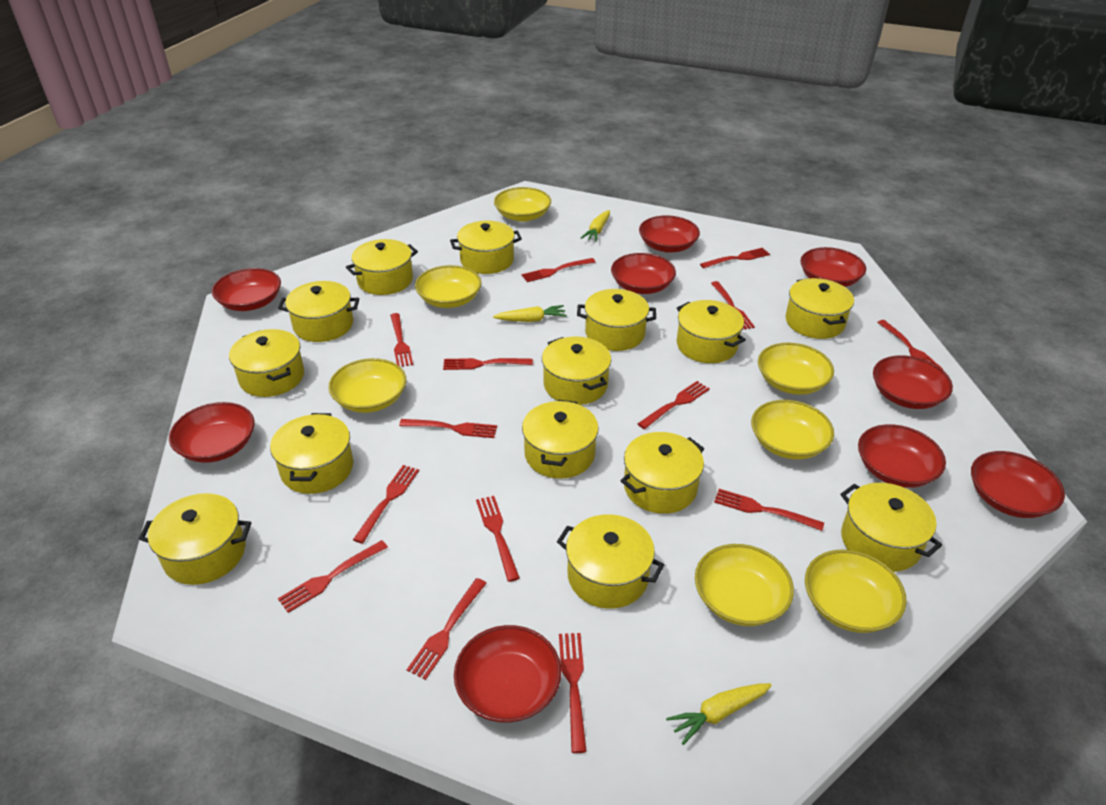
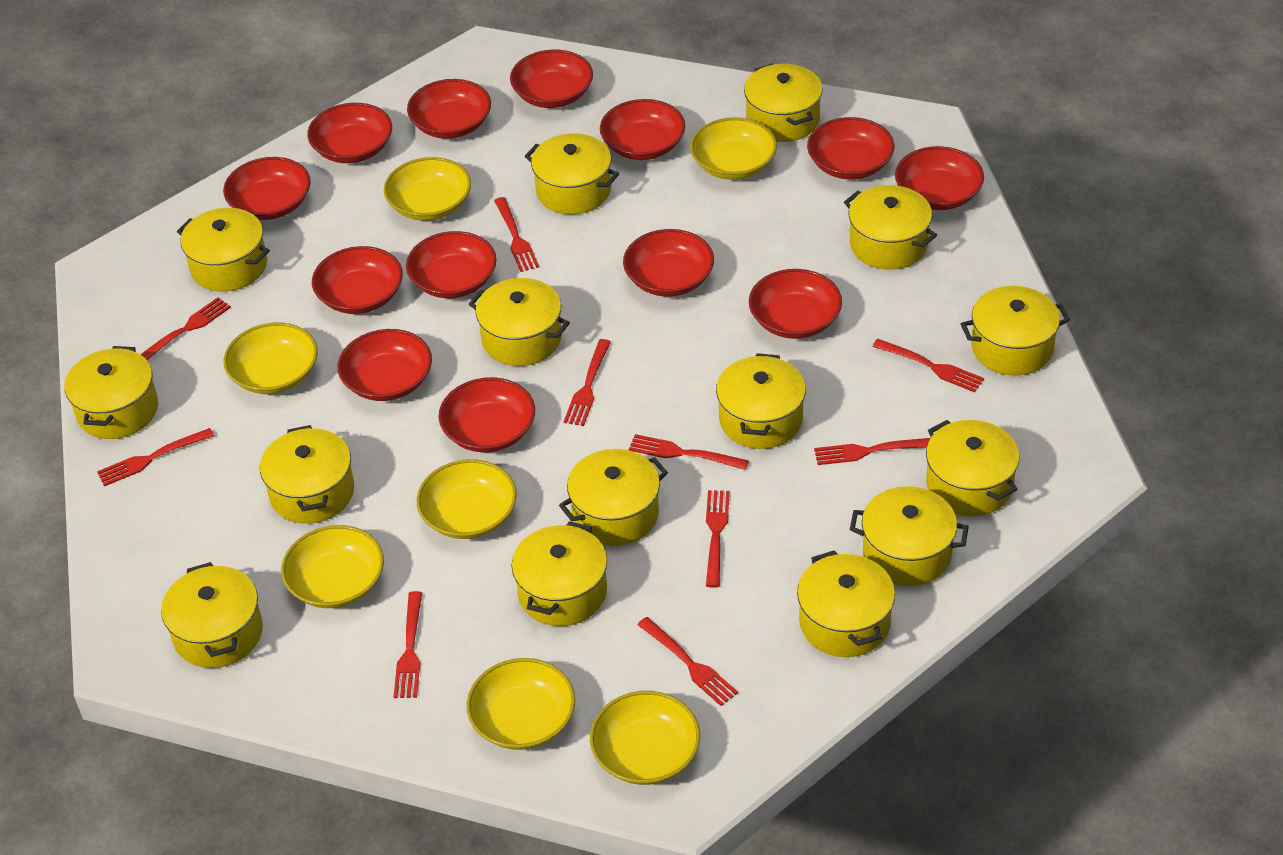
red bowl: 9 -> 13
red fork: 14 -> 10
yellow carrot: 3 -> 0
yellow pot: 14 -> 15

